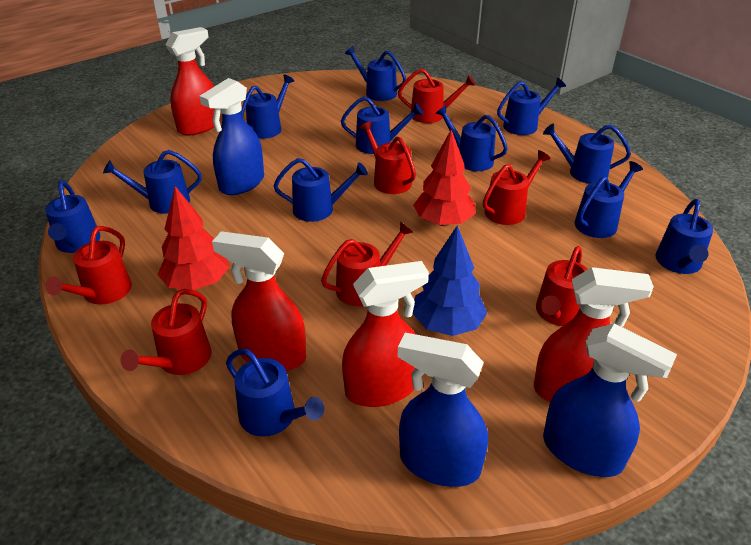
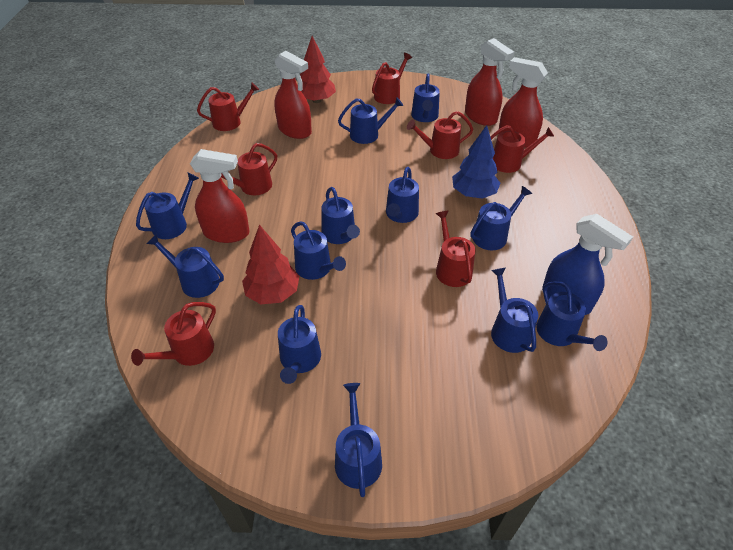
blue spray bottle: 3 -> 1

